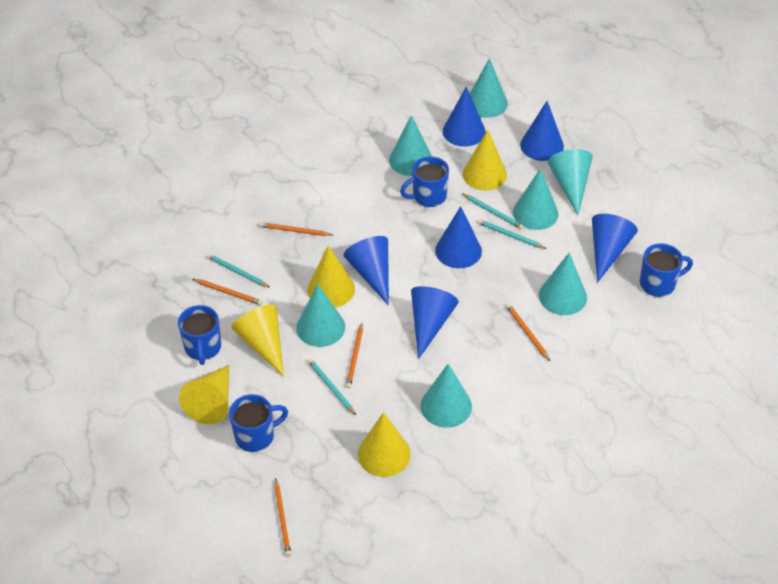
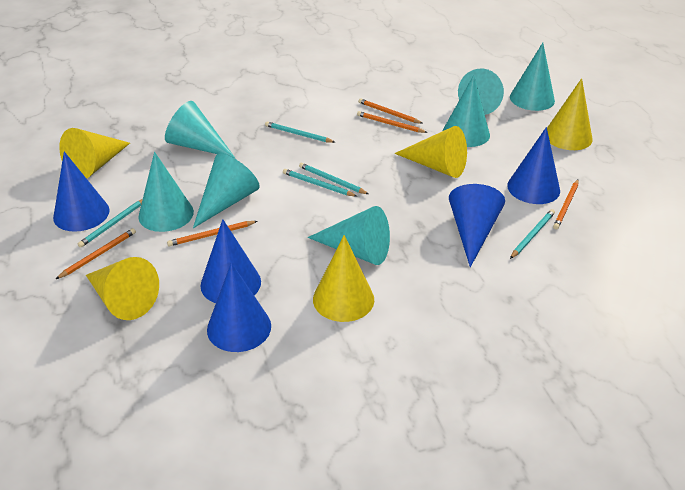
blue cone: 6 -> 5
blue mug: 4 -> 0
turquoise pencil: 4 -> 5

